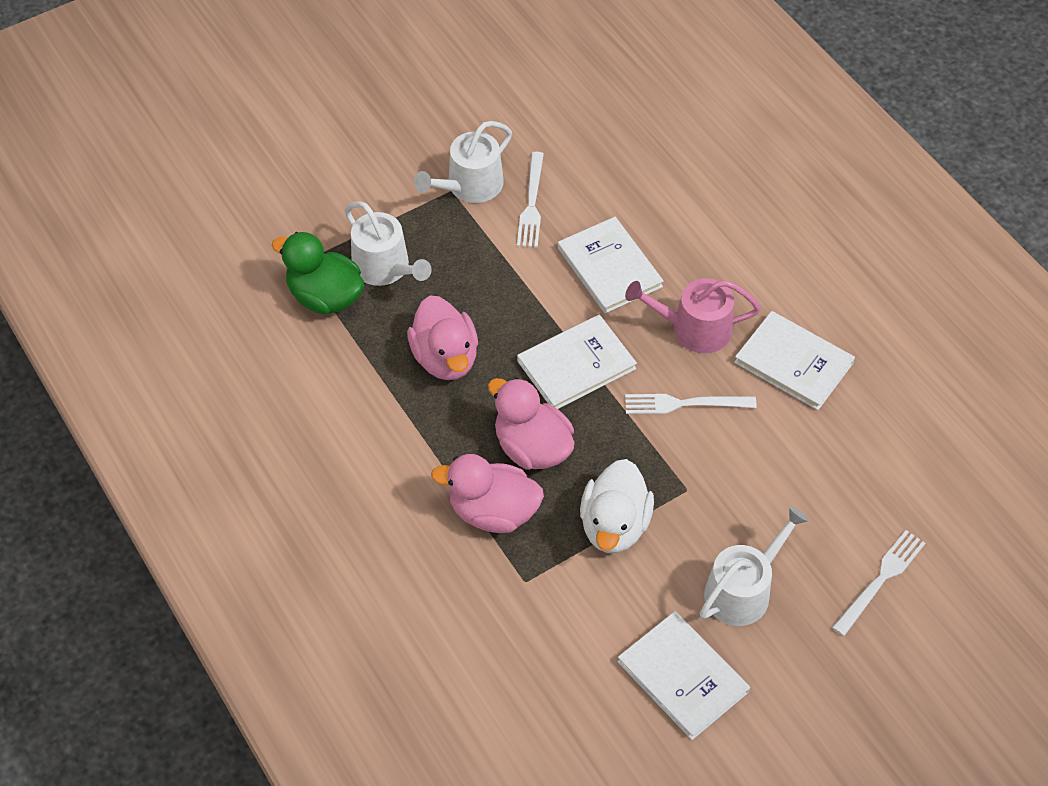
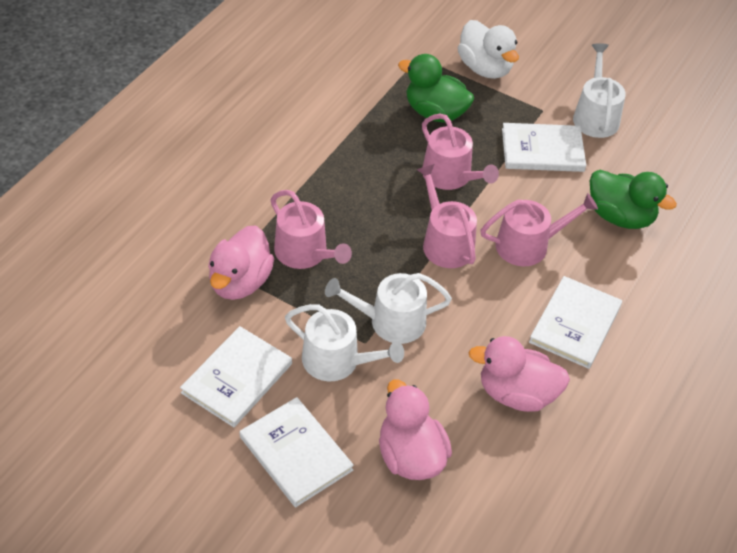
green duck: 1 -> 2
pink watering can: 1 -> 4
white fork: 3 -> 0

